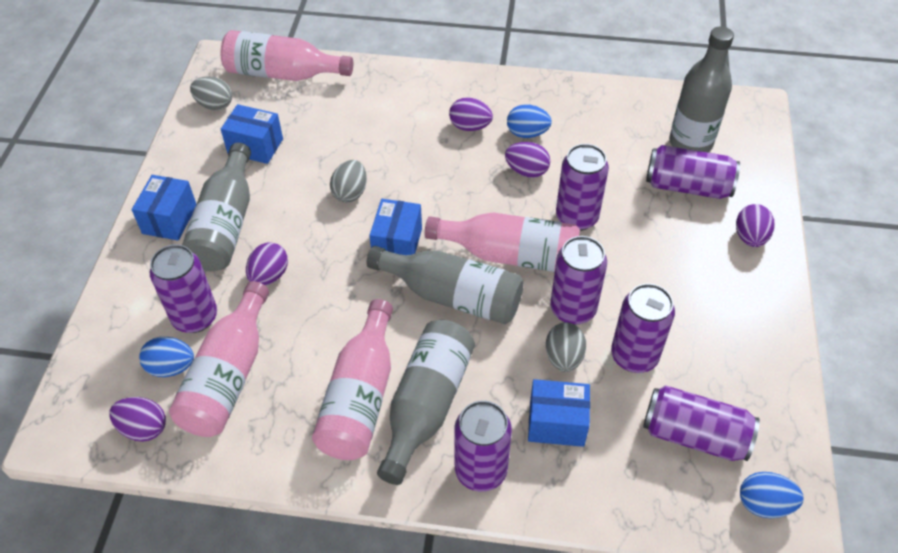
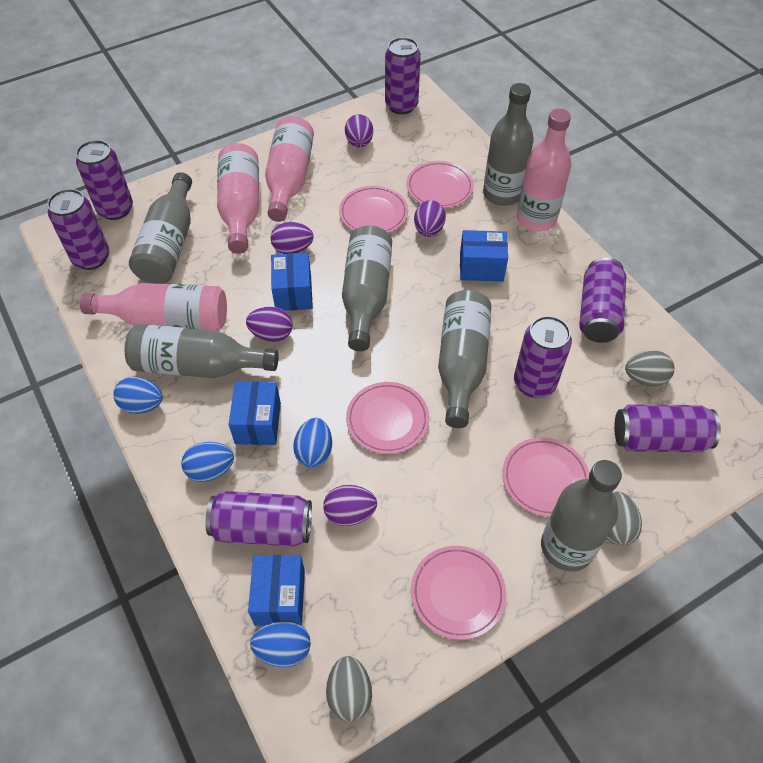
blue egg: 3 -> 4
grey bottle: 4 -> 6
pink plate: 0 -> 5

